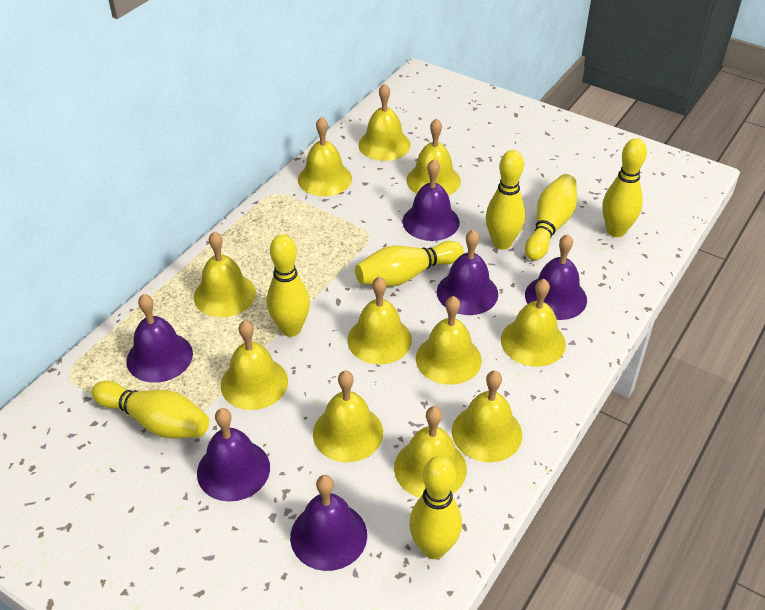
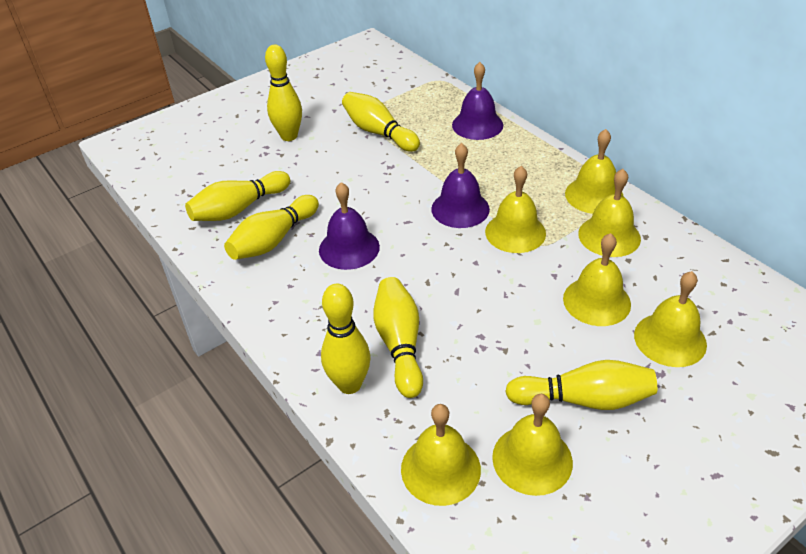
purple bell: 6 -> 3
yellow bell: 11 -> 7

